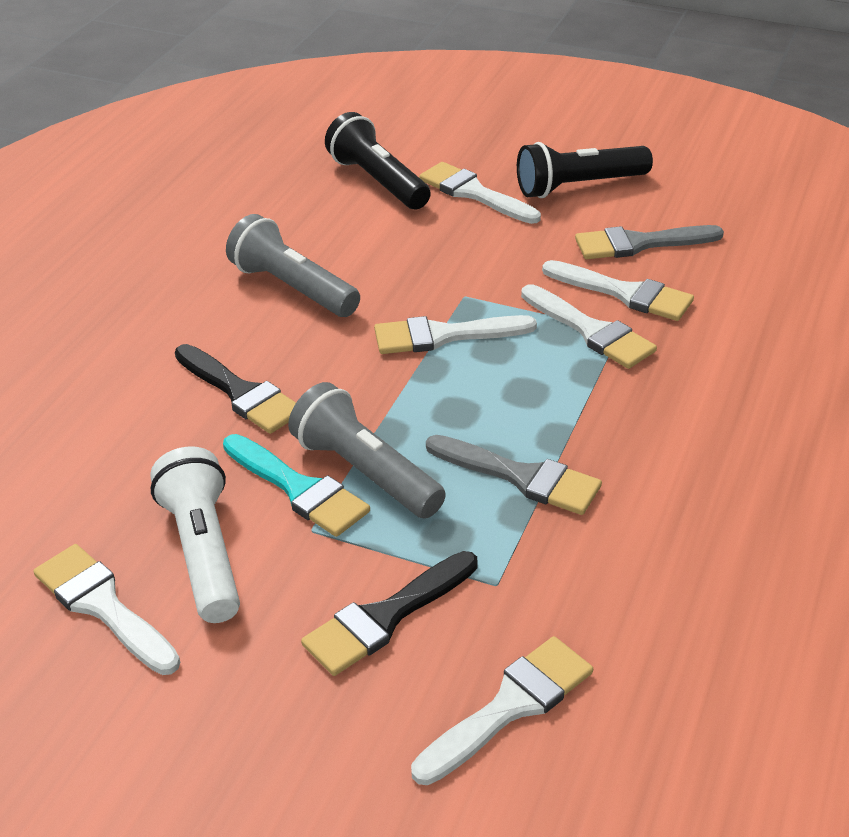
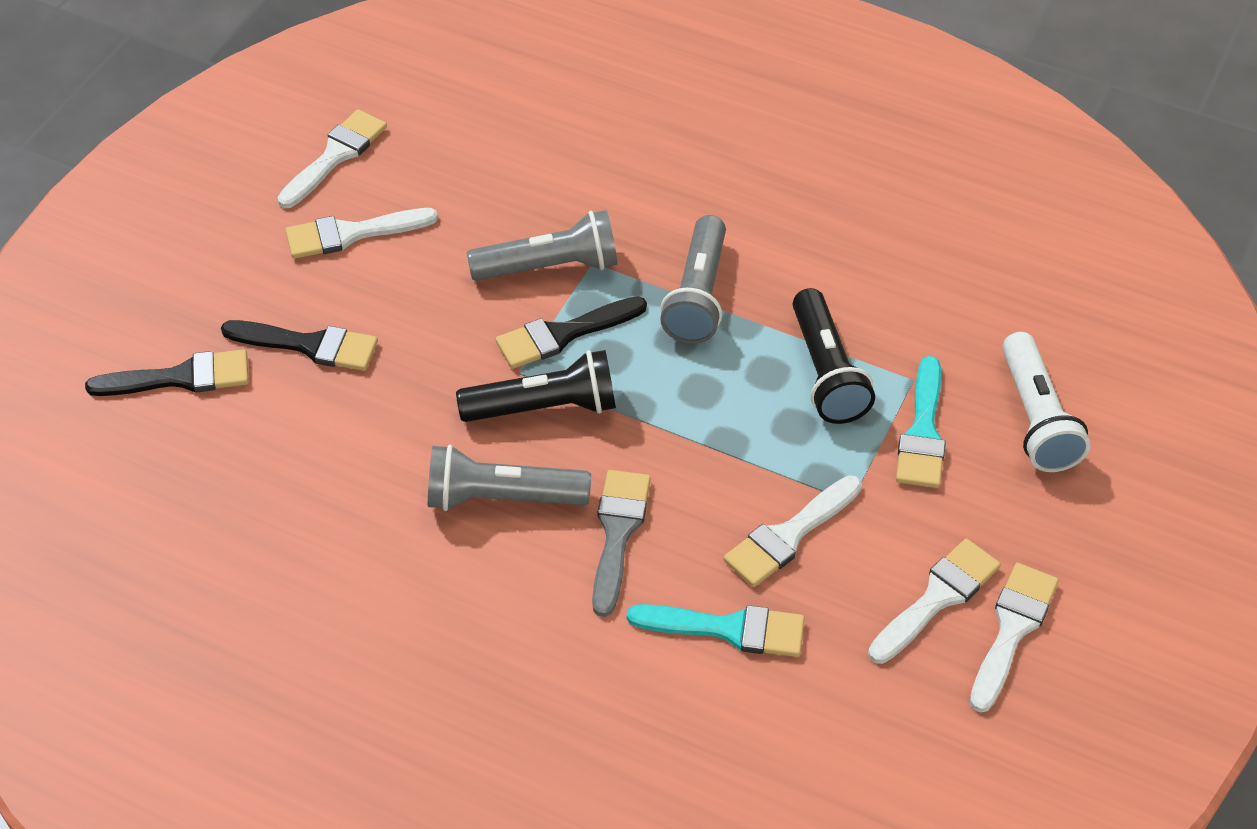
black brush: 2 -> 3
grey brush: 2 -> 1
grey flashlight: 2 -> 3
turquoise brush: 1 -> 2
white brush: 6 -> 5

